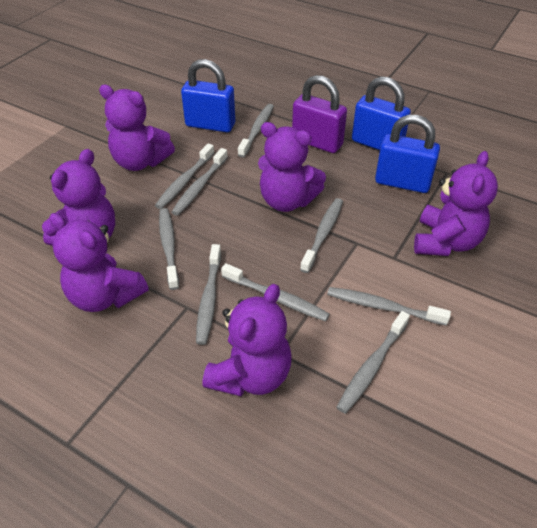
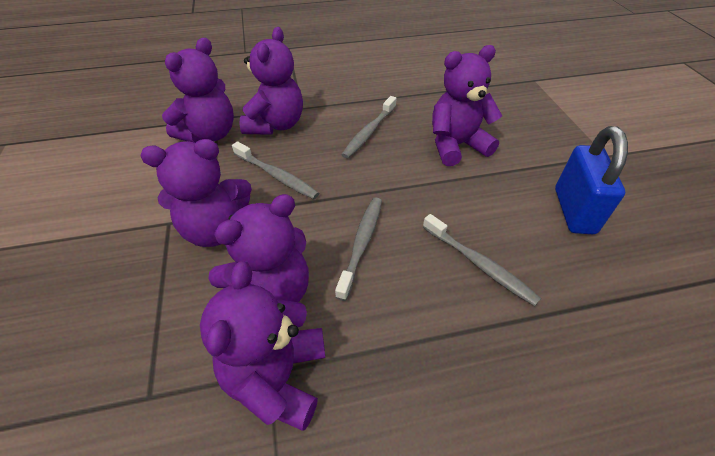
blue padlock: 3 -> 1
grey toothbrush: 9 -> 4
purple padlock: 1 -> 0

